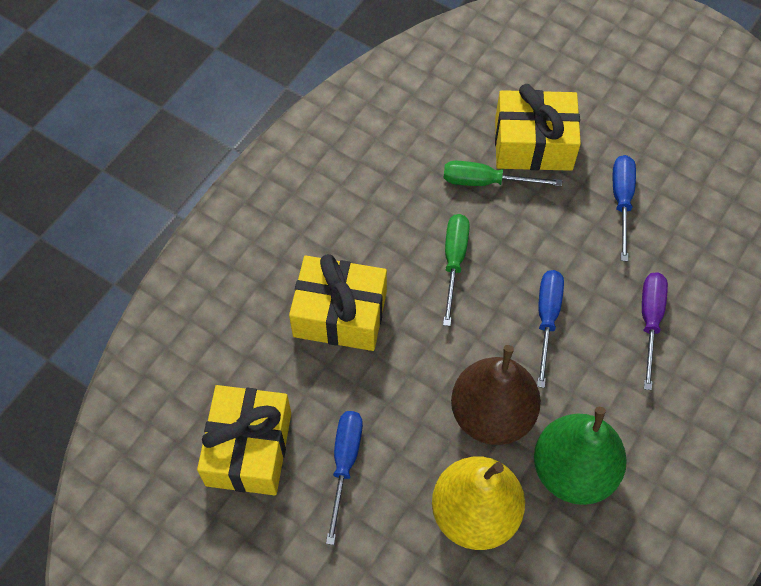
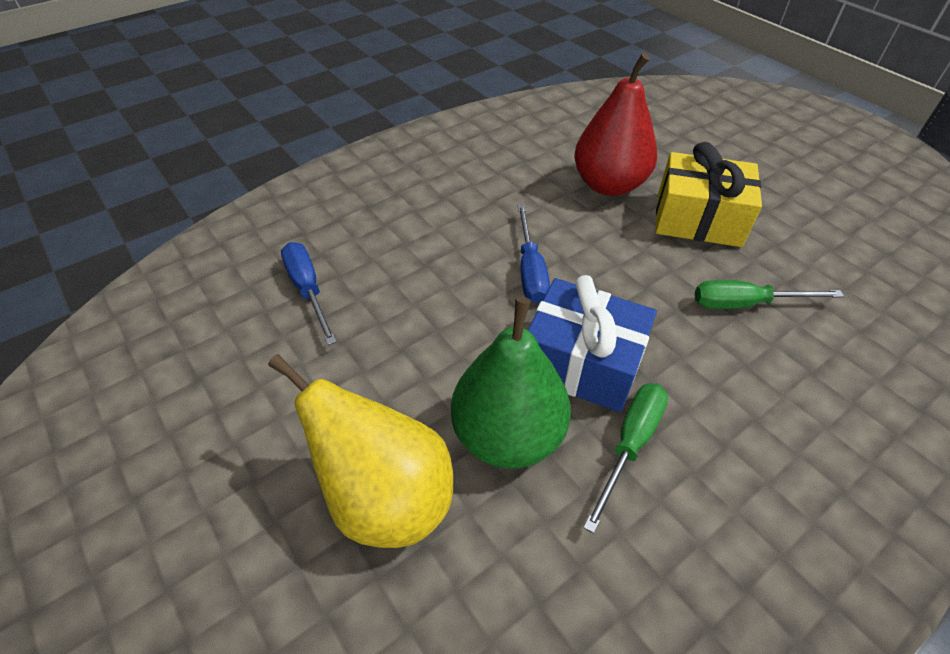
blue gift: 0 -> 1
blue screwdriver: 3 -> 2
brown pear: 1 -> 0
purple screwdriver: 1 -> 0
red pear: 0 -> 1
yellow gift: 3 -> 1

